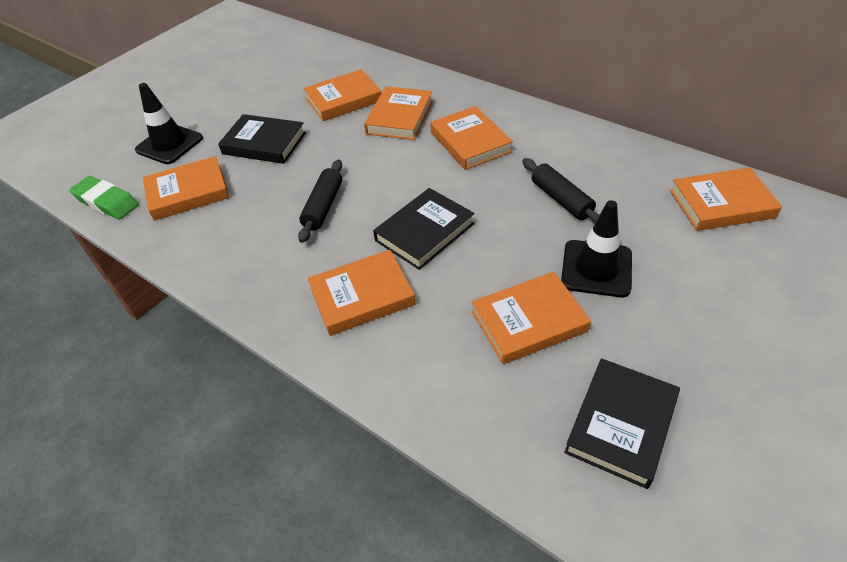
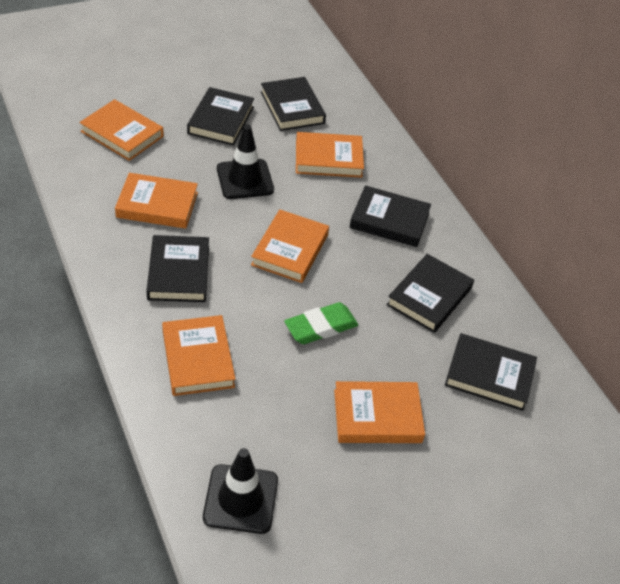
black book: 3 -> 6
black rolling pin: 2 -> 0
orange book: 7 -> 6

